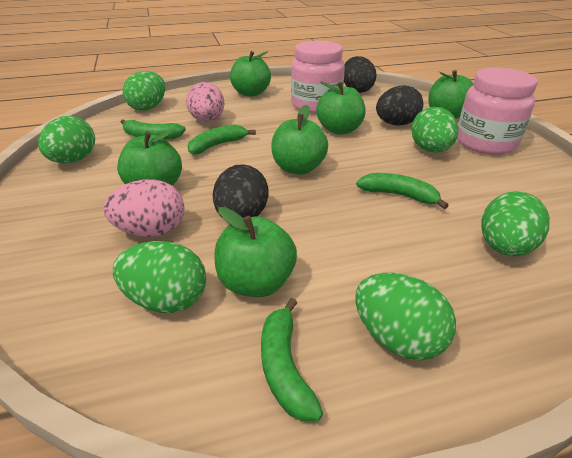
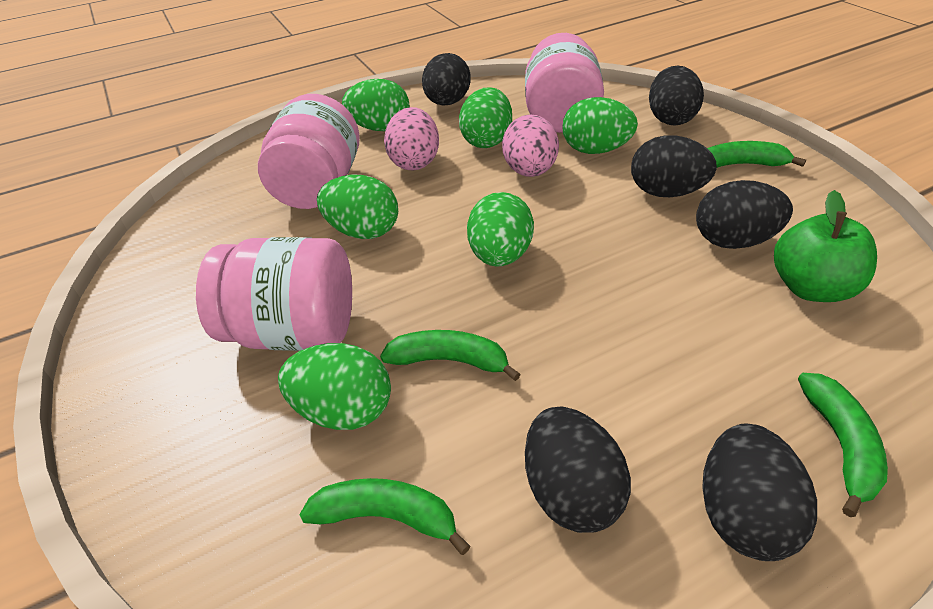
black egg: 3 -> 6
green apple: 6 -> 1
pink jar: 2 -> 3

